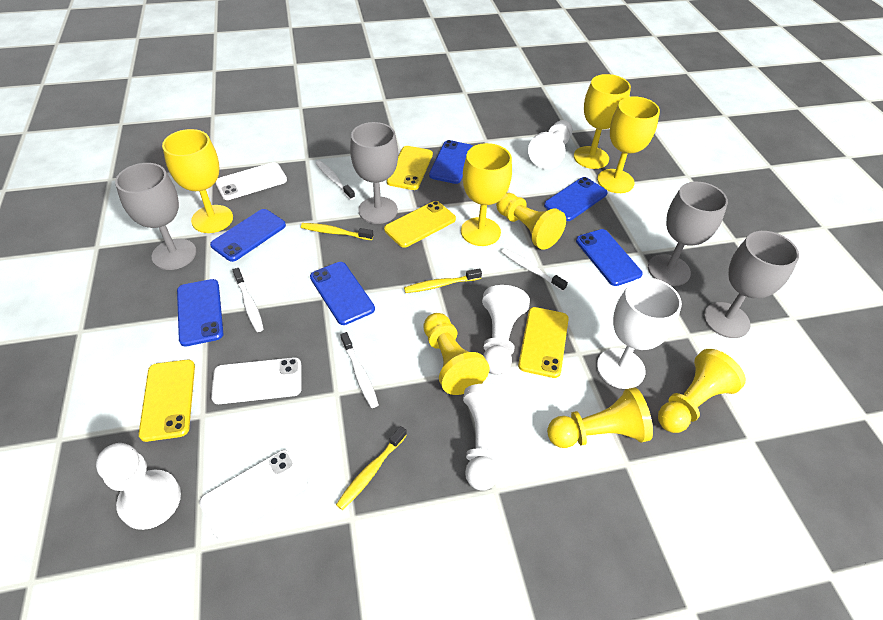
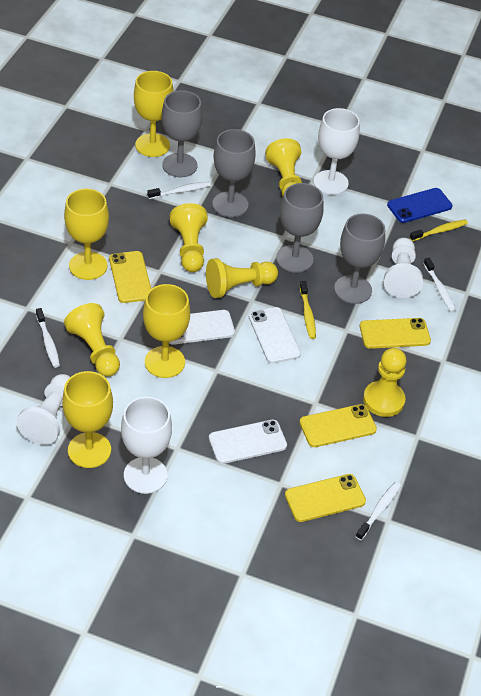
blue phone: 6 -> 1
white goblet: 1 -> 2
white pawn: 4 -> 2
yellow pawn: 4 -> 5
yellow toothbrush: 3 -> 2

